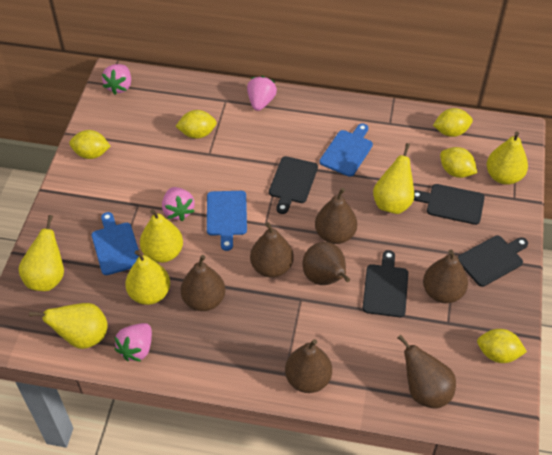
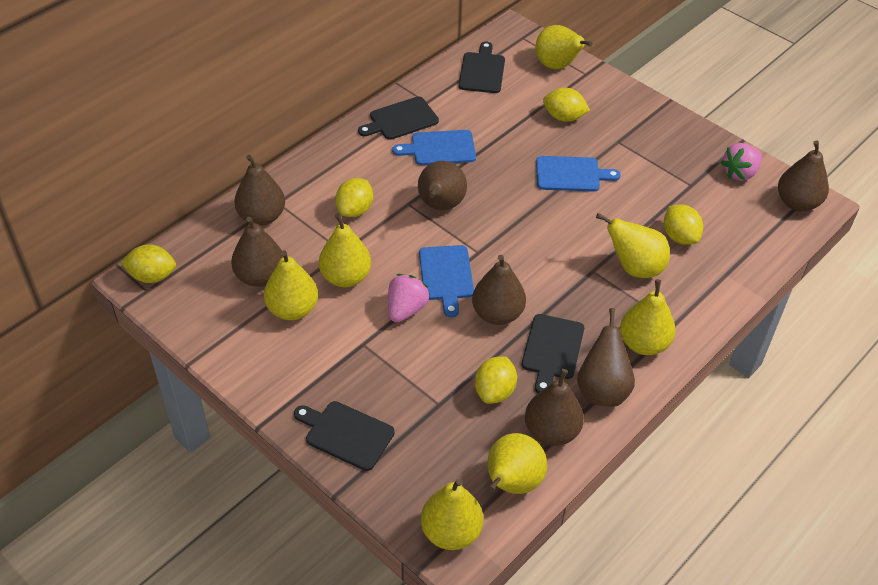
pink strawberry: 4 -> 2
yellow pear: 6 -> 7

